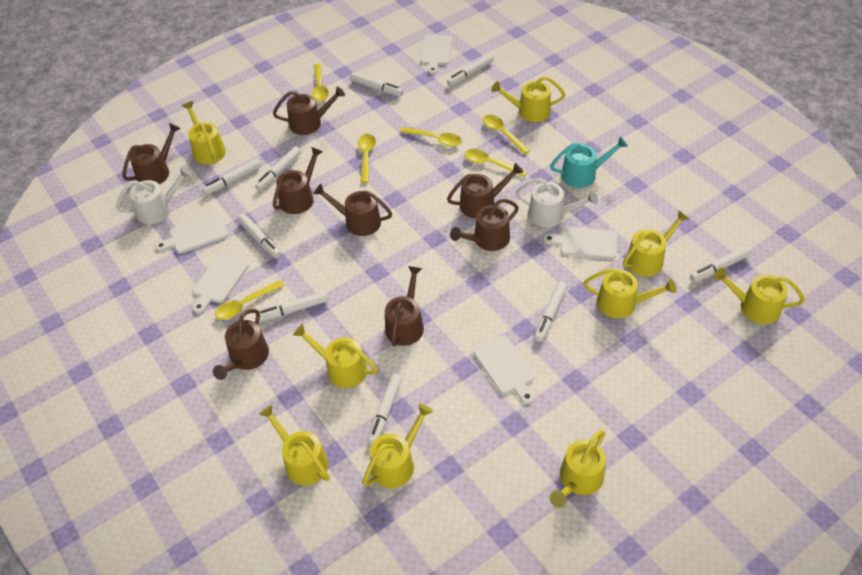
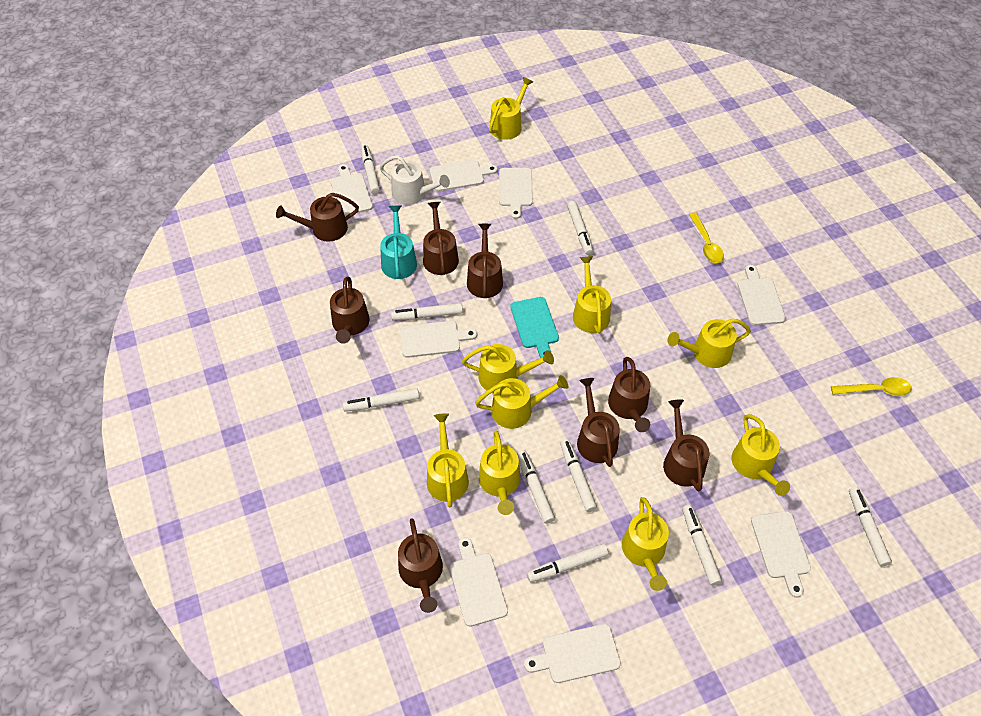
turquoise cutting board: 0 -> 1
white cutting board: 5 -> 8
white watering can: 2 -> 1
yellow spoon: 6 -> 2

